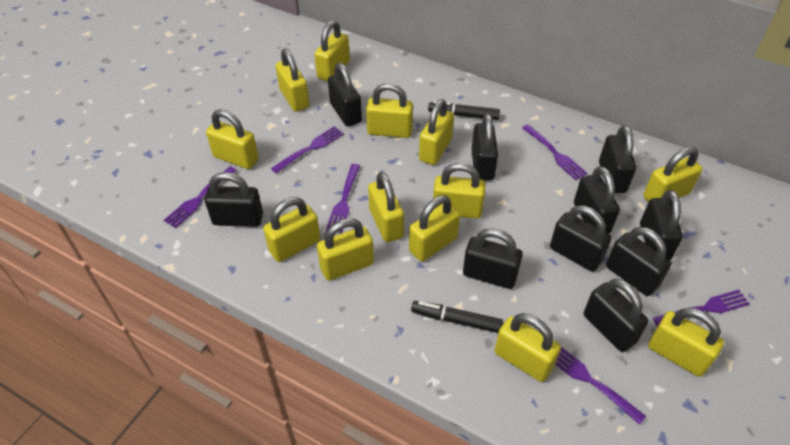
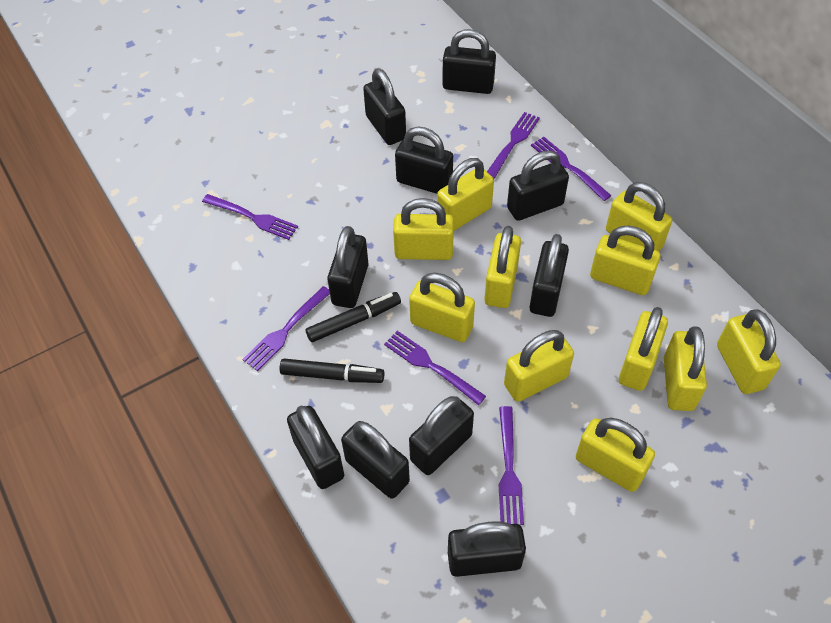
yellow padlock: 13 -> 11

